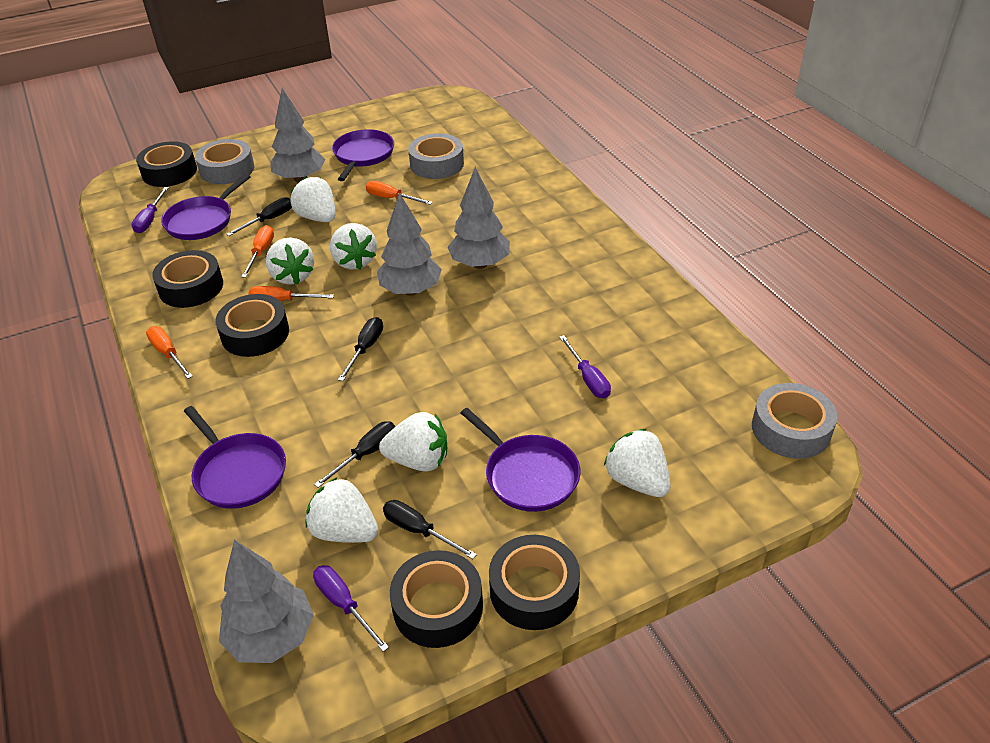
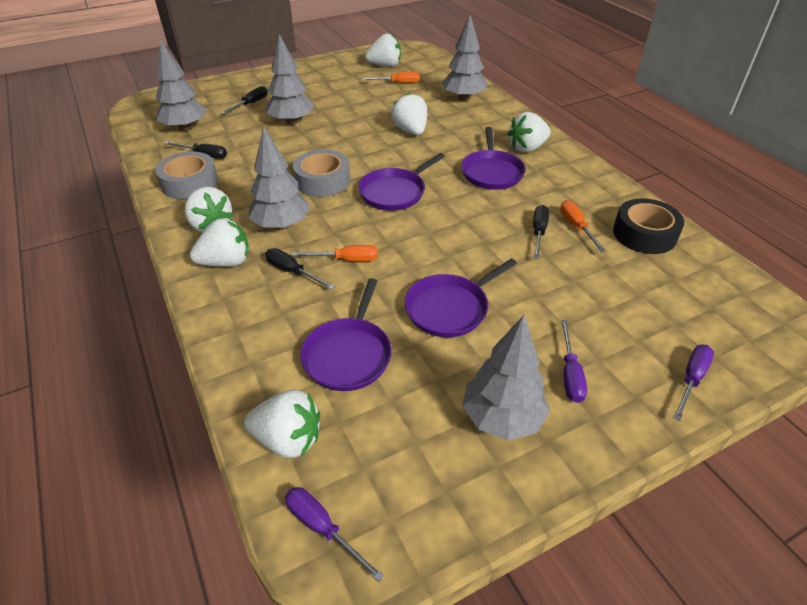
black tape: 5 -> 1
grey tape: 3 -> 2
grey tree: 4 -> 5
orange screwdriver: 4 -> 3

